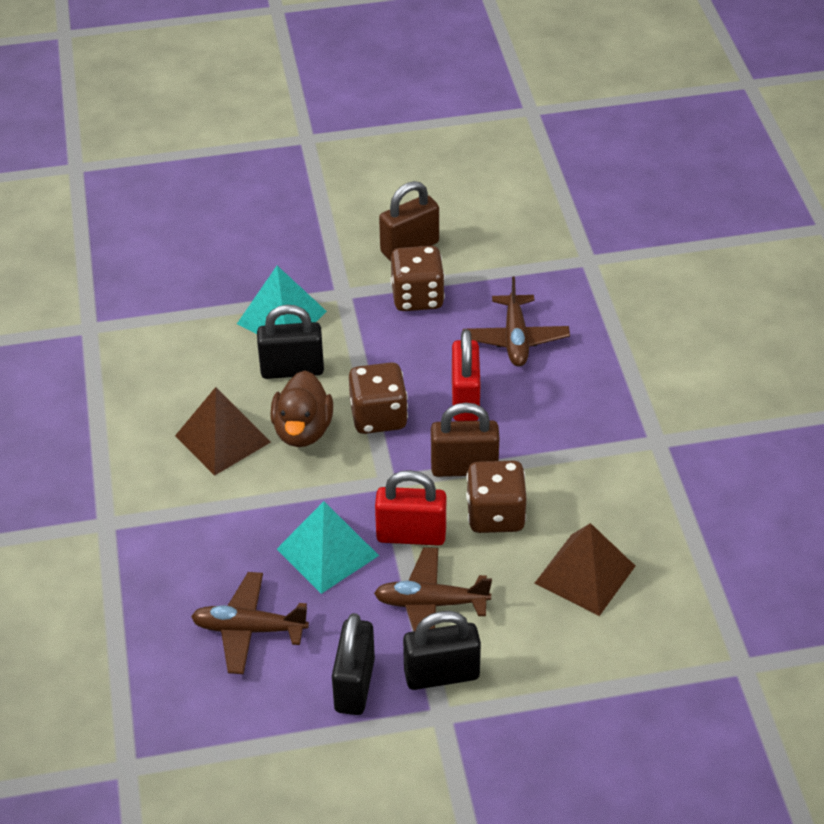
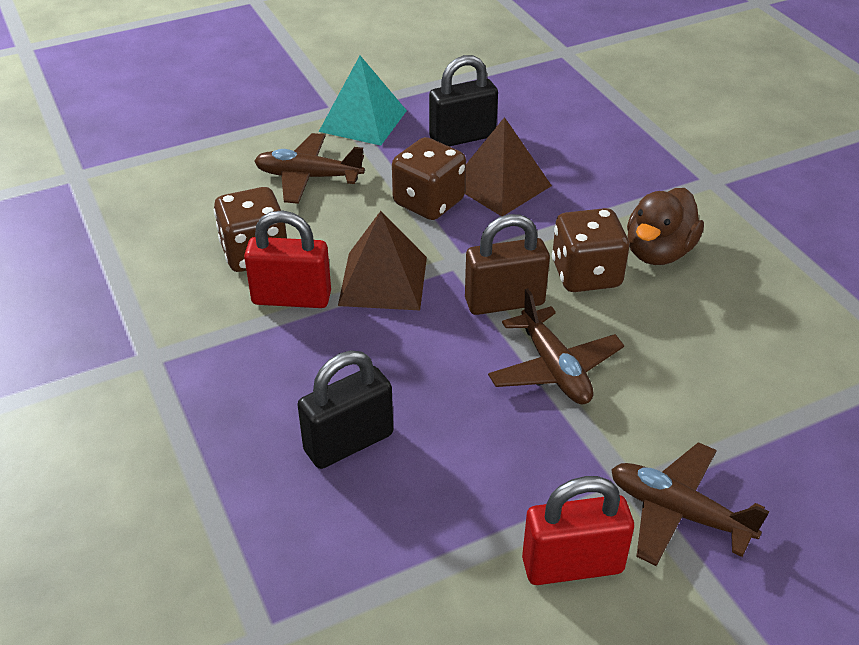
black padlock: 3 -> 2
brown padlock: 2 -> 1
turquoise pyramid: 2 -> 1

